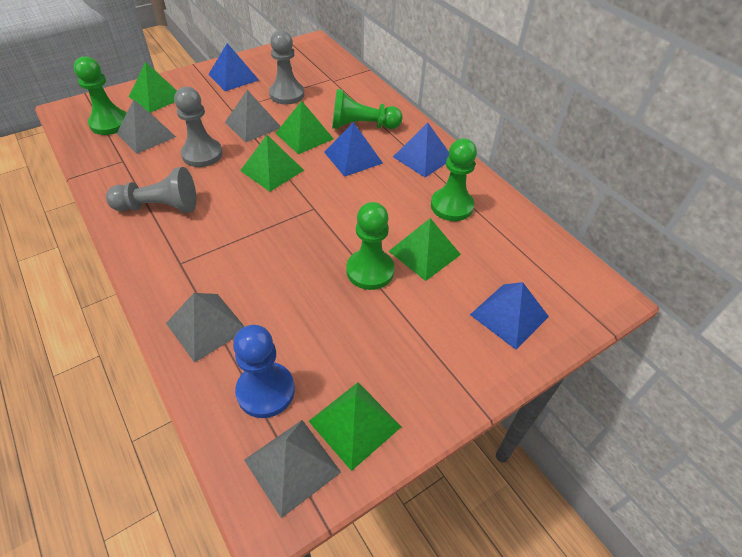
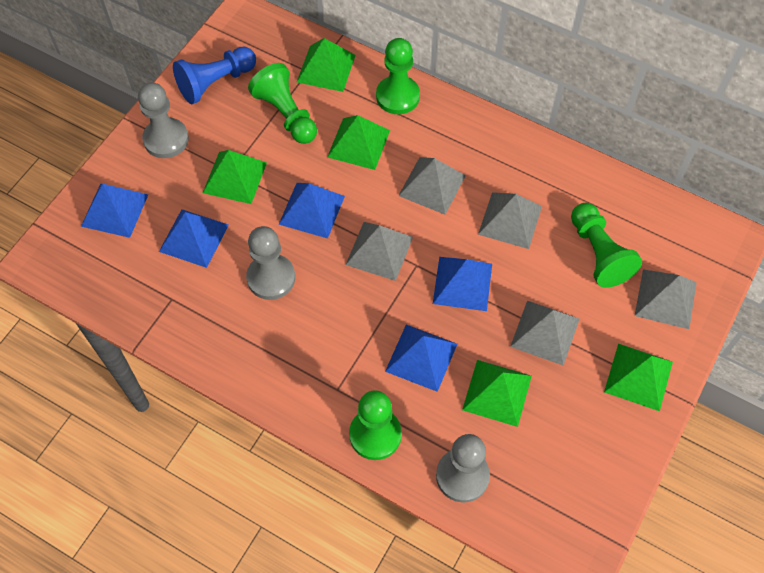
blue pyramid: 4 -> 5
grey pyramid: 4 -> 5

